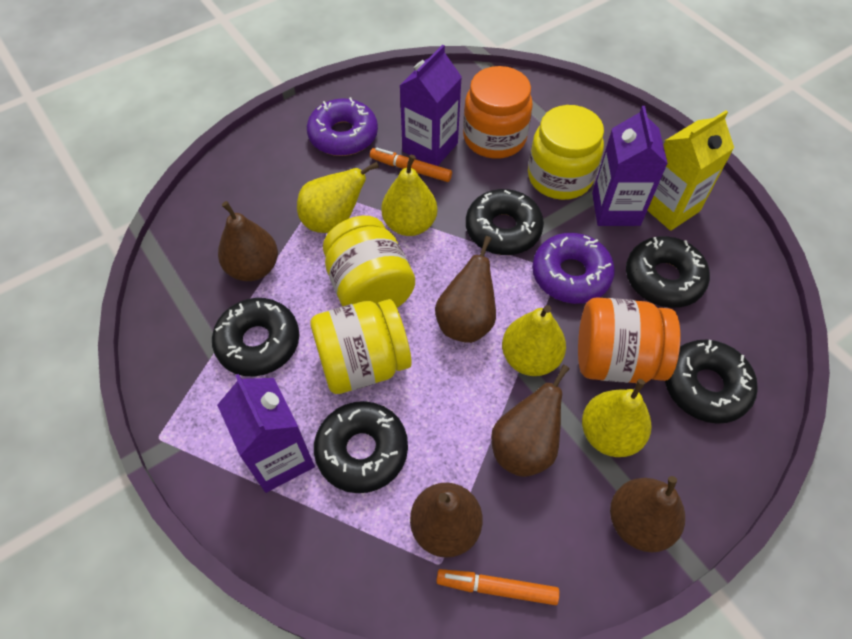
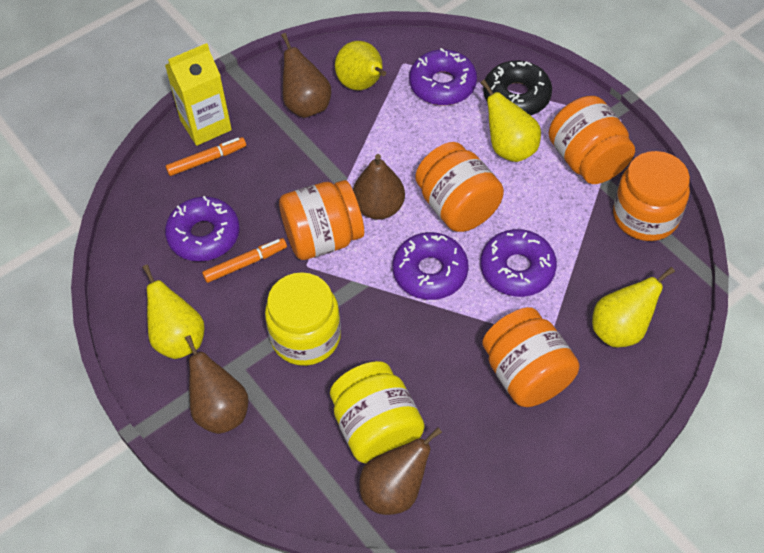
black donut: 5 -> 1
brown pear: 5 -> 4
orange jar: 2 -> 5
purple carton: 3 -> 0
purple donut: 2 -> 4
yellow jar: 3 -> 2

